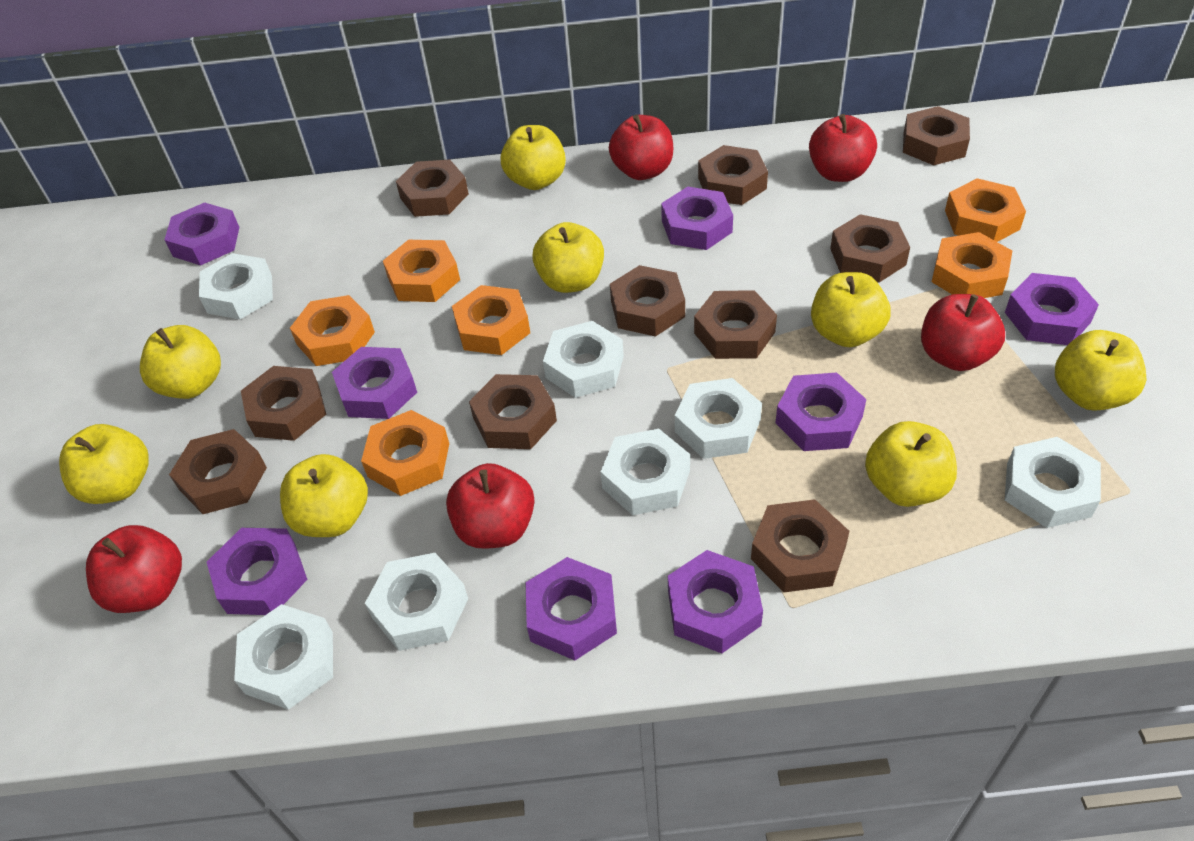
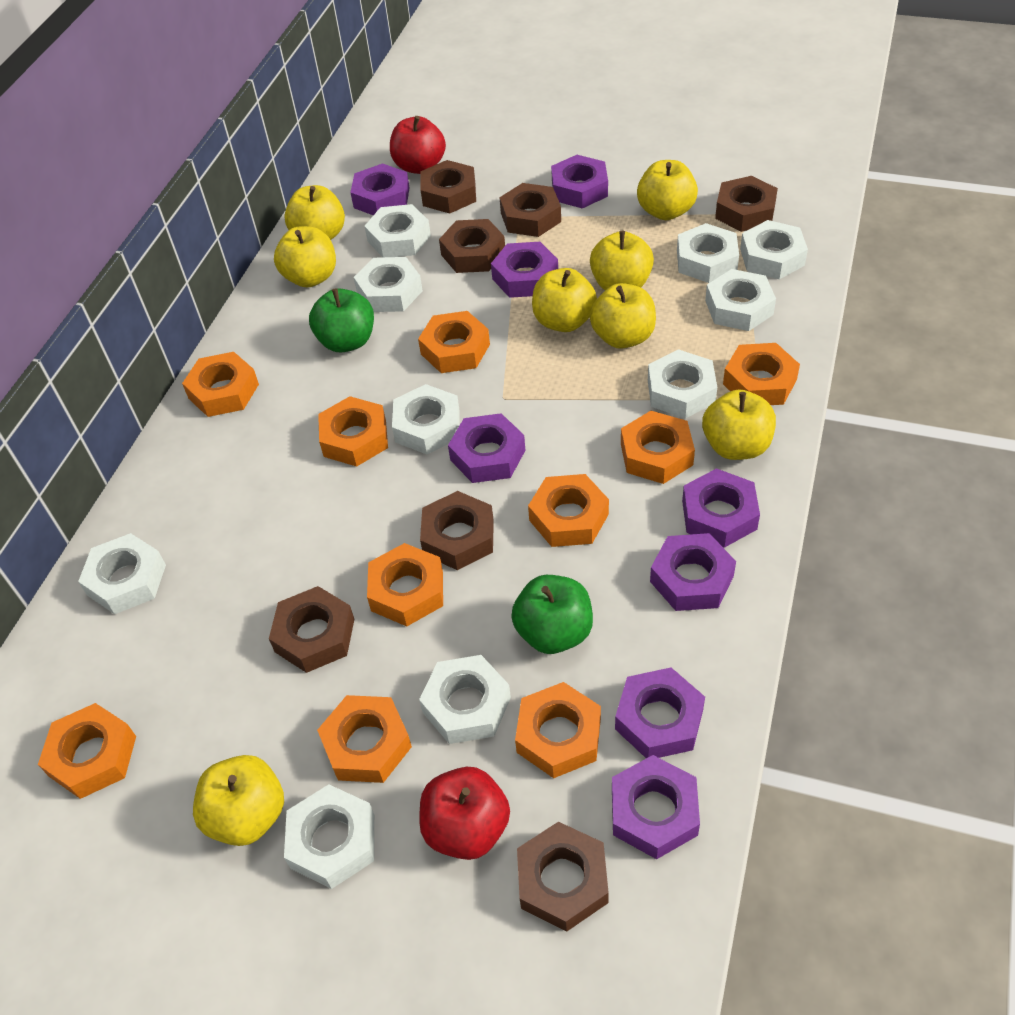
brown nut: 10 -> 7
green apple: 0 -> 2
orange nut: 6 -> 10
red apple: 5 -> 2
white nut: 7 -> 10

